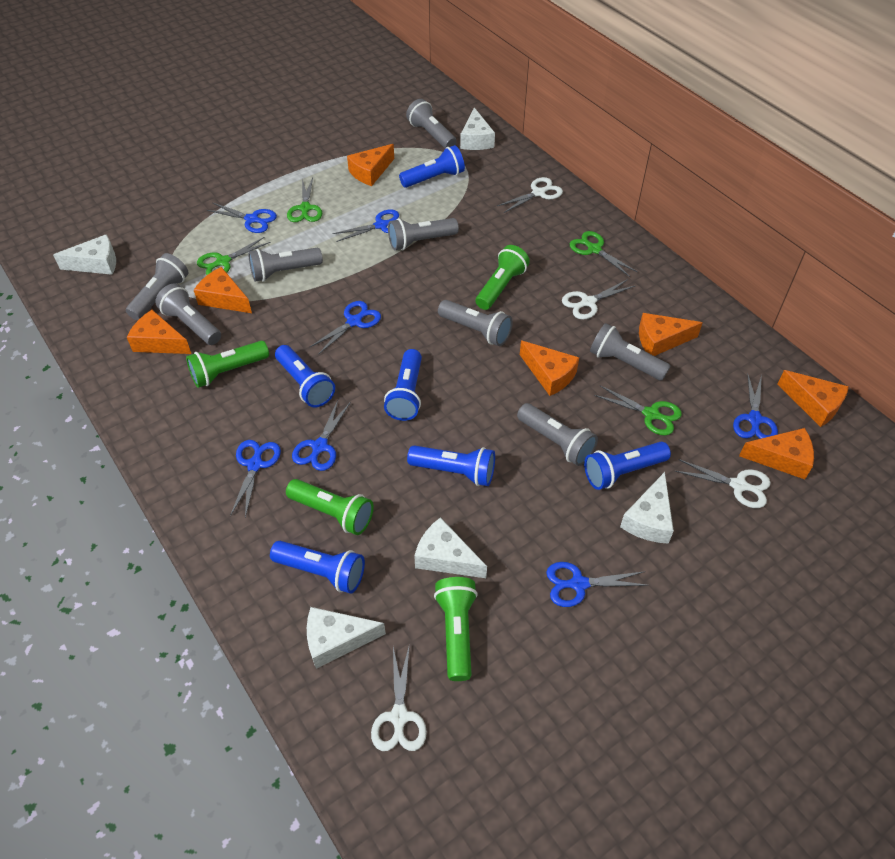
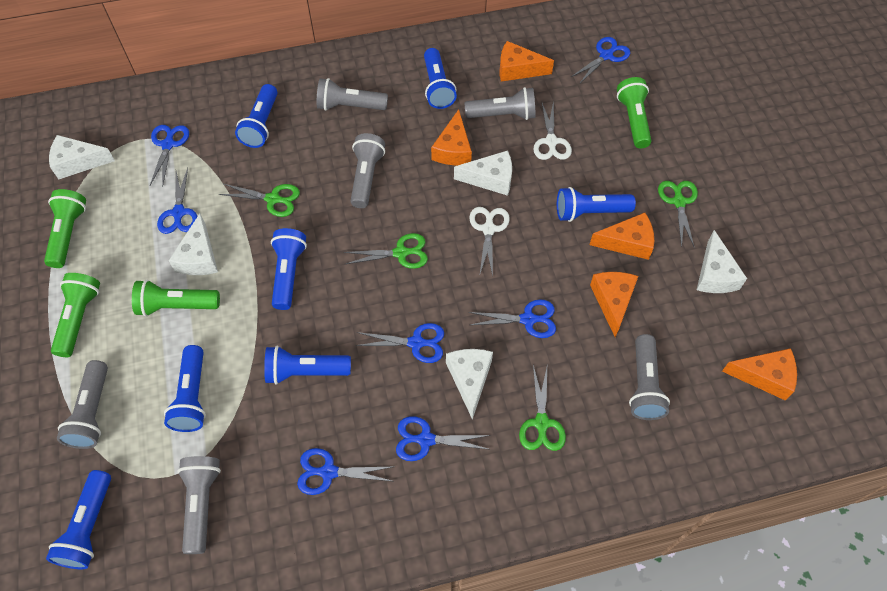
blue flashlight: 6 -> 7
grey flashlight: 8 -> 6
orange cheese: 7 -> 5
white scissors: 4 -> 2

